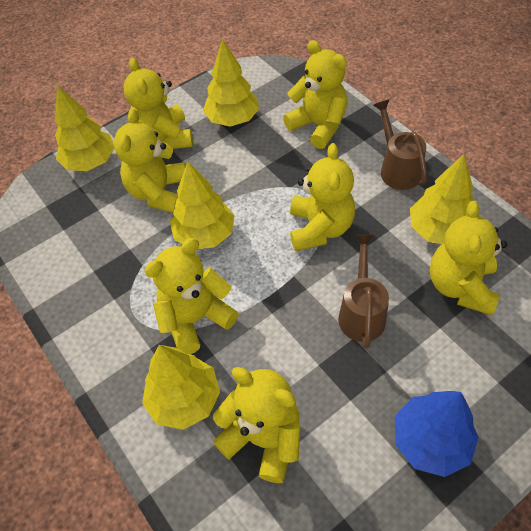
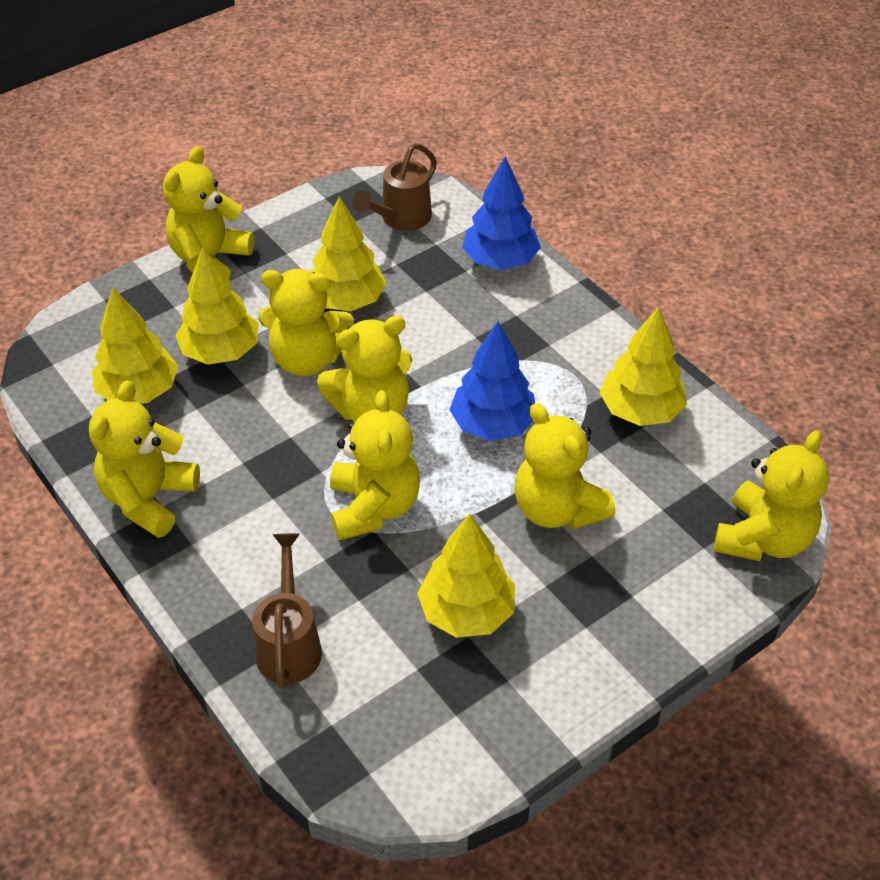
blue tree: 1 -> 2

